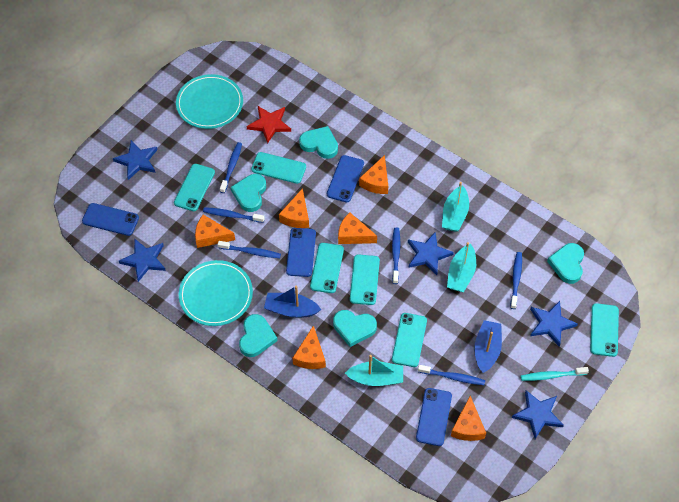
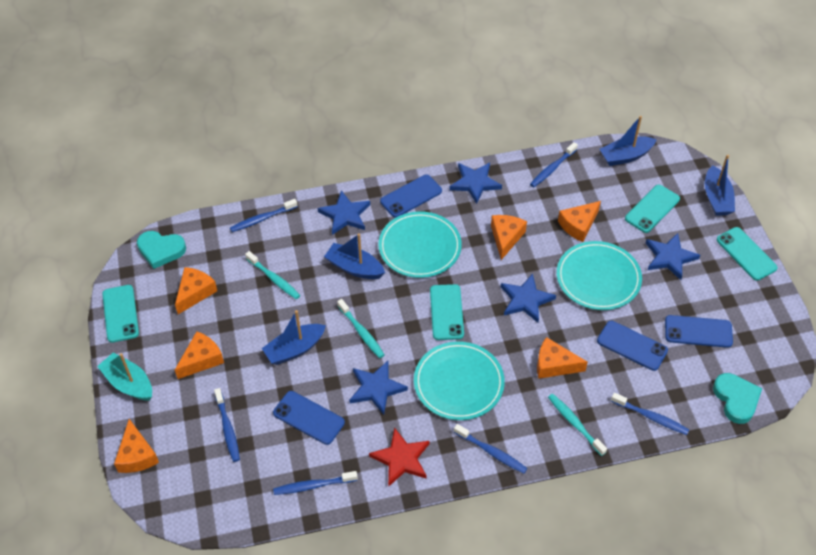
blue boat: 2 -> 4
turquoise boat: 3 -> 1
turquoise heart: 5 -> 2
turquoise phone: 6 -> 4
turquoise plate: 2 -> 3
turquoise toothbrush: 1 -> 3

